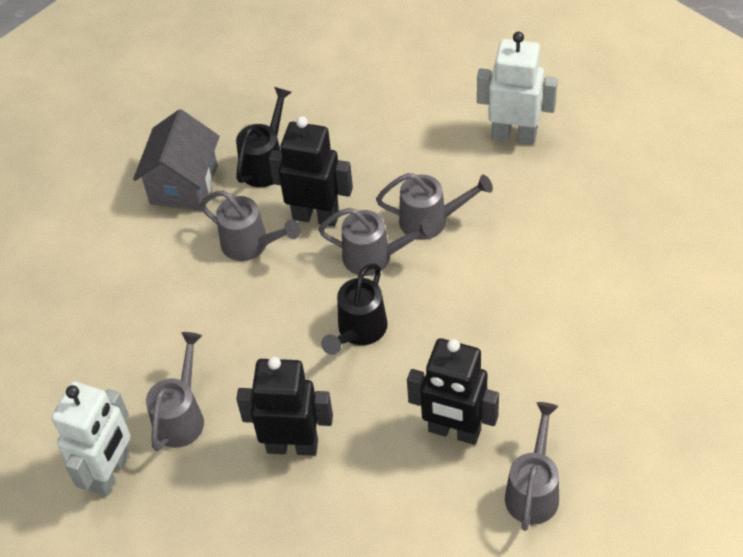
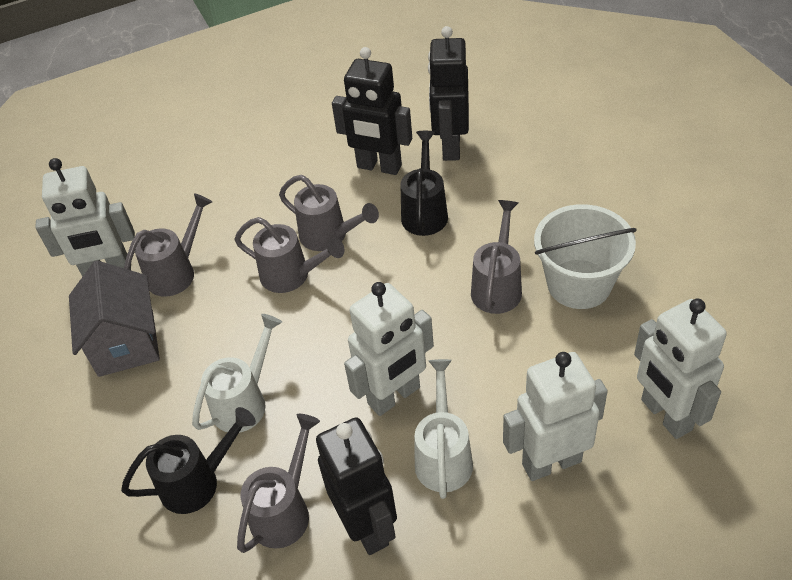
white bucket: 0 -> 1
white robot: 2 -> 4
white watering can: 0 -> 2

